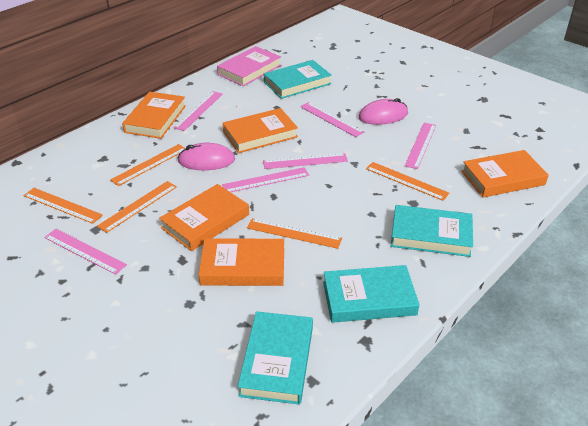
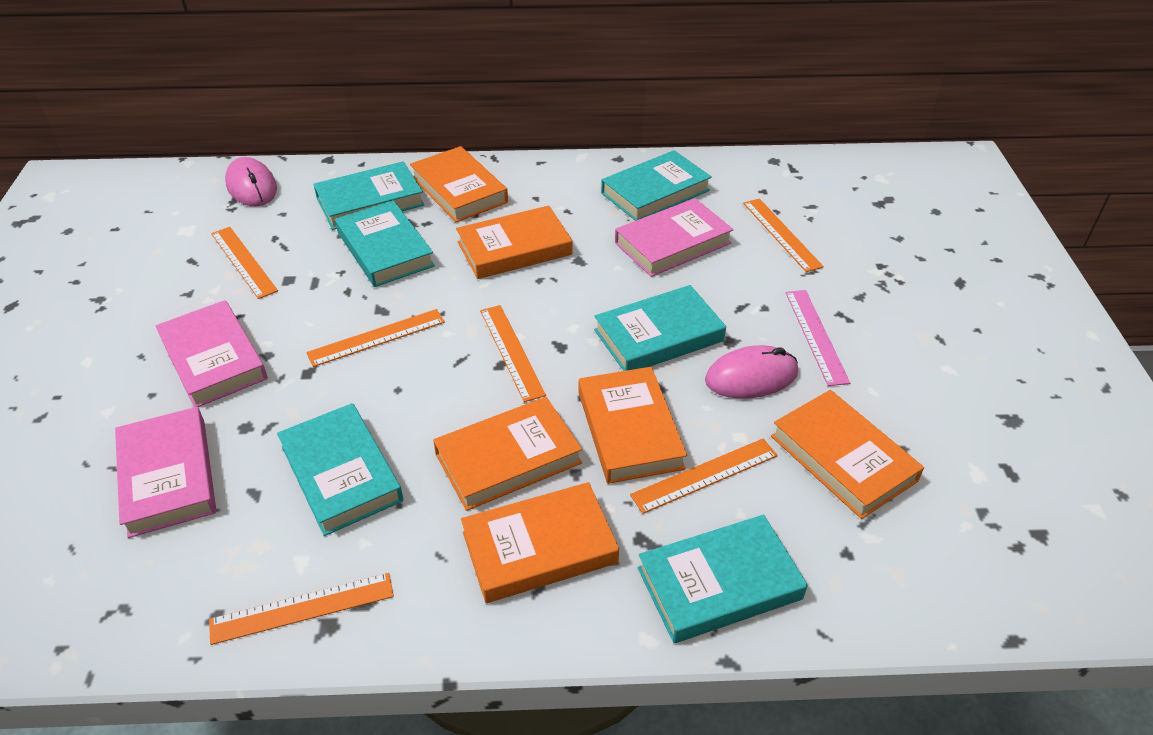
orange book: 5 -> 6
orange ruler: 5 -> 6
pink book: 1 -> 3
pink ruler: 6 -> 1
turquoise book: 4 -> 6

